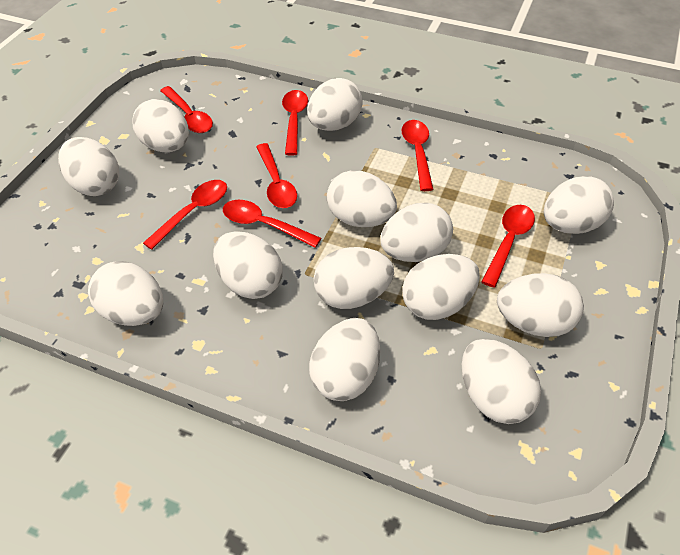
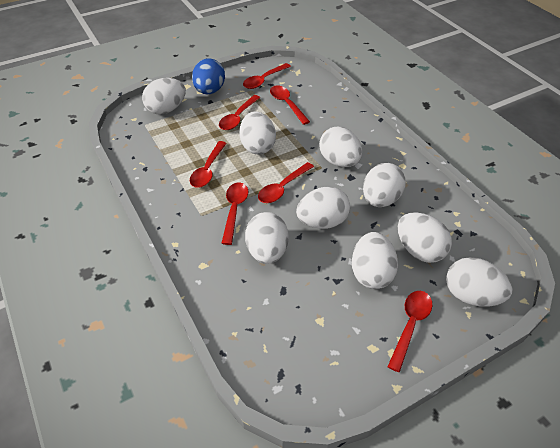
blue egg: 0 -> 1
white egg: 13 -> 9

